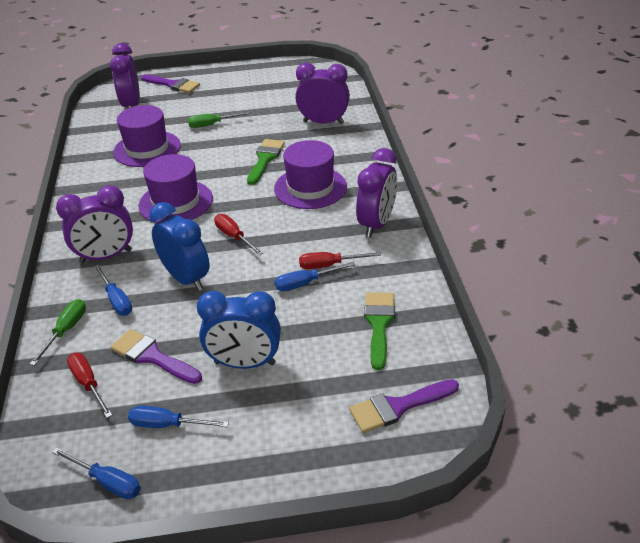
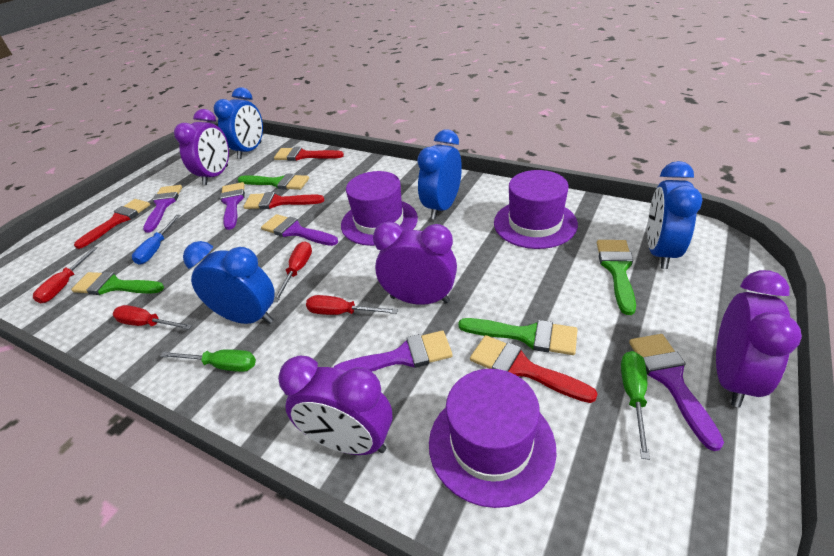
blue clock: 2 -> 4
blue screwdriver: 4 -> 1
green brush: 2 -> 4
purple brush: 3 -> 5
red brush: 0 -> 4
red screwdriver: 3 -> 4

